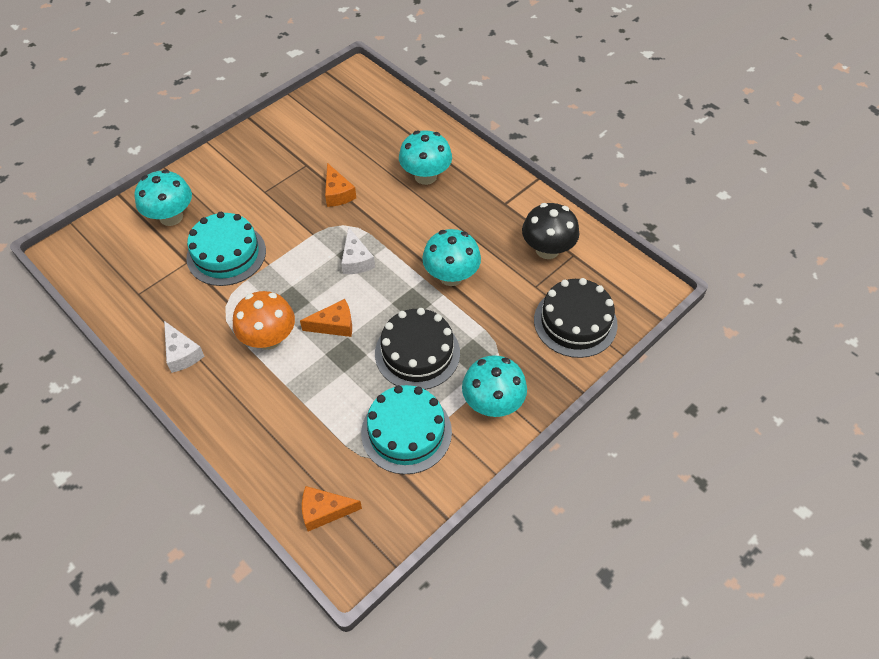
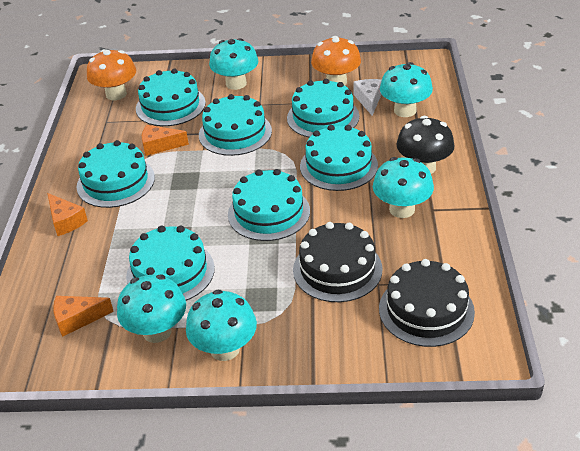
orange mushroom: 1 -> 2
turquoise cake: 2 -> 7
turquoise mushroom: 4 -> 5
white cheese: 2 -> 1

